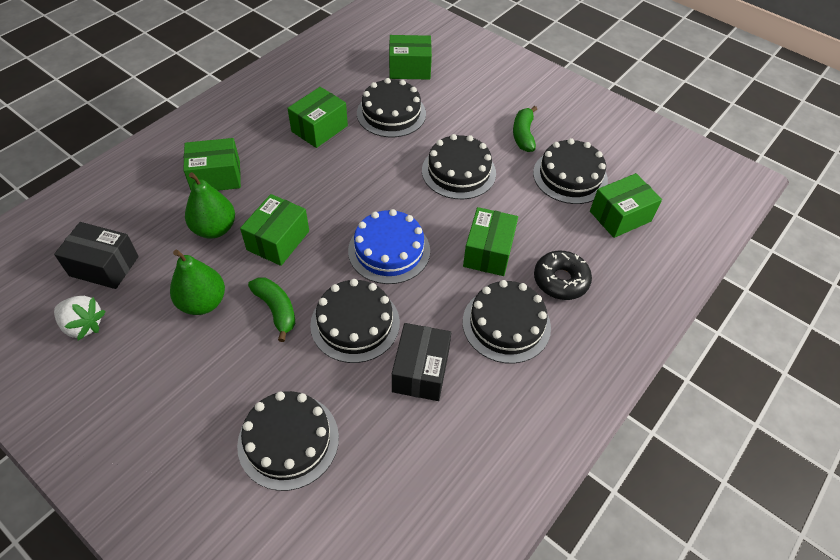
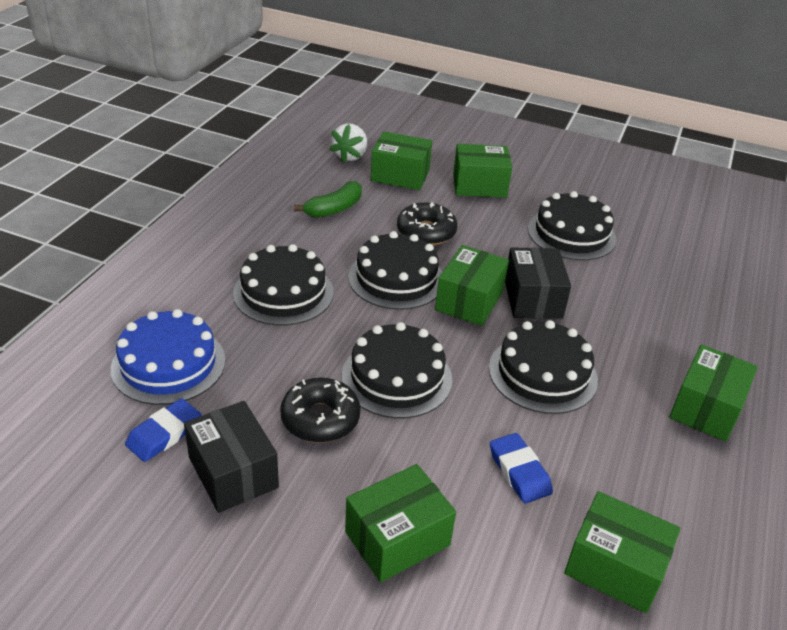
black cake: 6 -> 5
black donut: 1 -> 2
blue eraser: 0 -> 2
green banana: 2 -> 1
green pear: 2 -> 0

